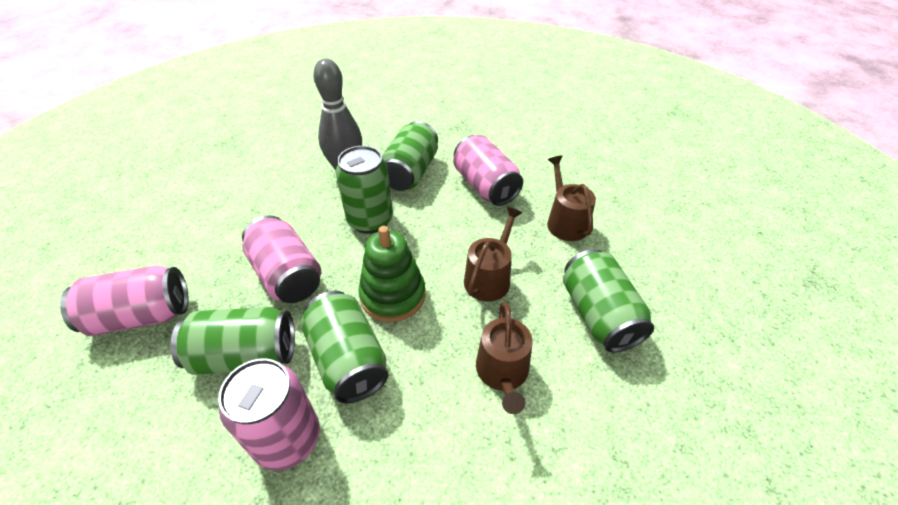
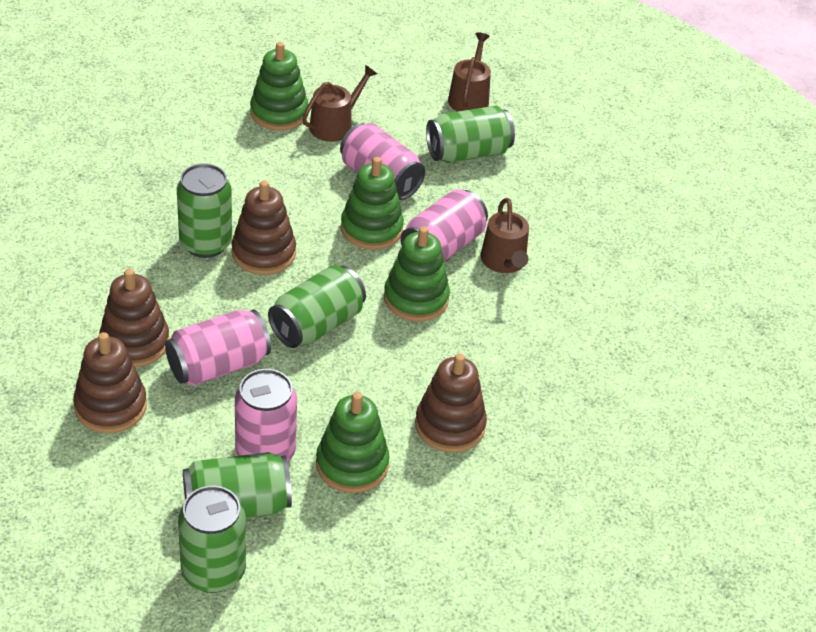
brown stacking toy: 0 -> 4
green stacking toy: 1 -> 4
grey bowling pin: 1 -> 0

